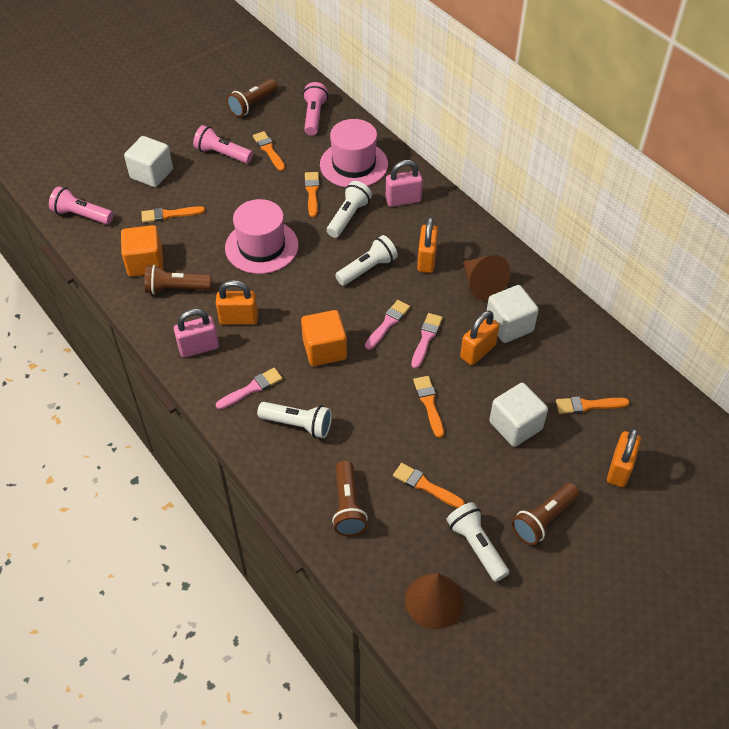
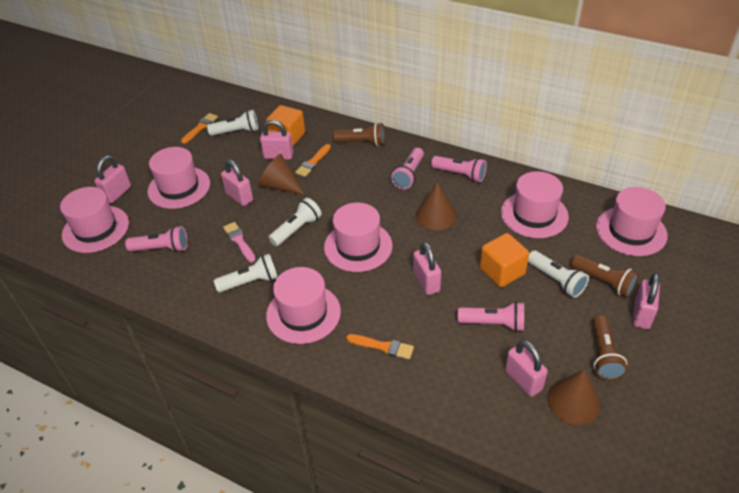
brown cone: 2 -> 3
brown flashlight: 4 -> 3
orange brush: 6 -> 3
orange padlock: 4 -> 0
pink brush: 3 -> 1
pink flashlight: 3 -> 4
pink hat: 2 -> 6
pink padlock: 2 -> 6
white cube: 3 -> 0

